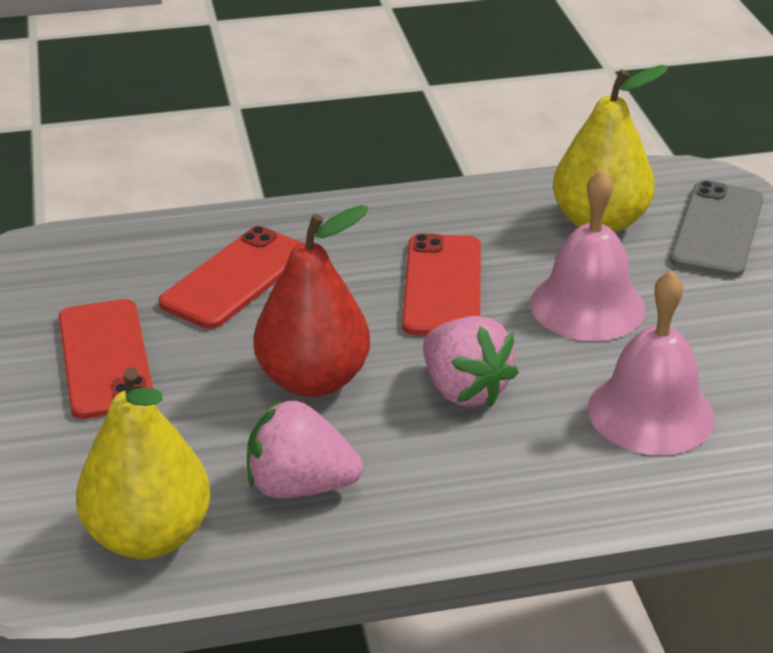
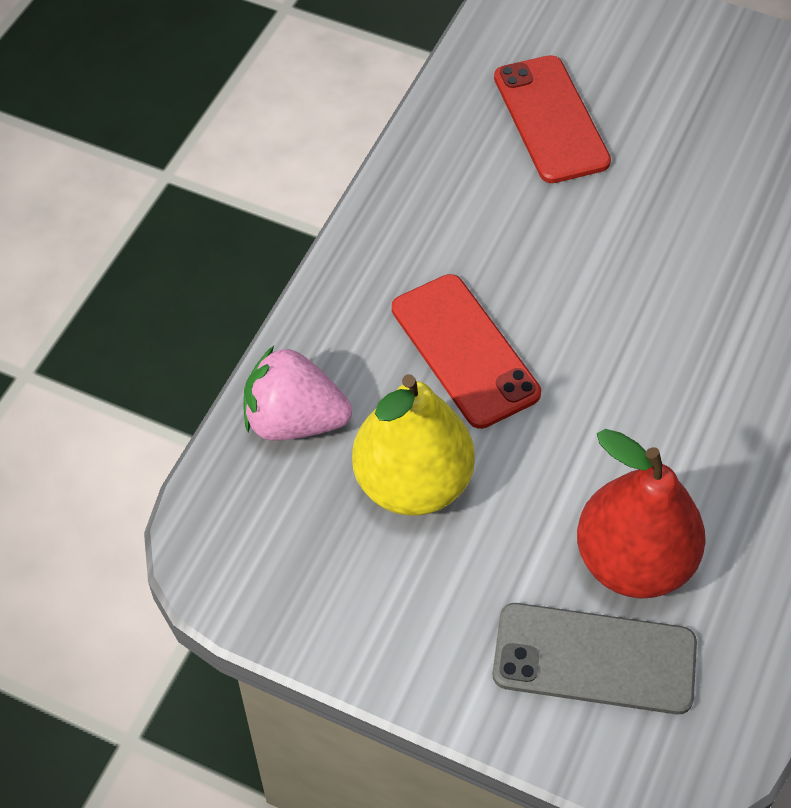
pink bell: 2 -> 0
pink strawberry: 2 -> 1
red phone: 3 -> 2
yellow pear: 2 -> 1

